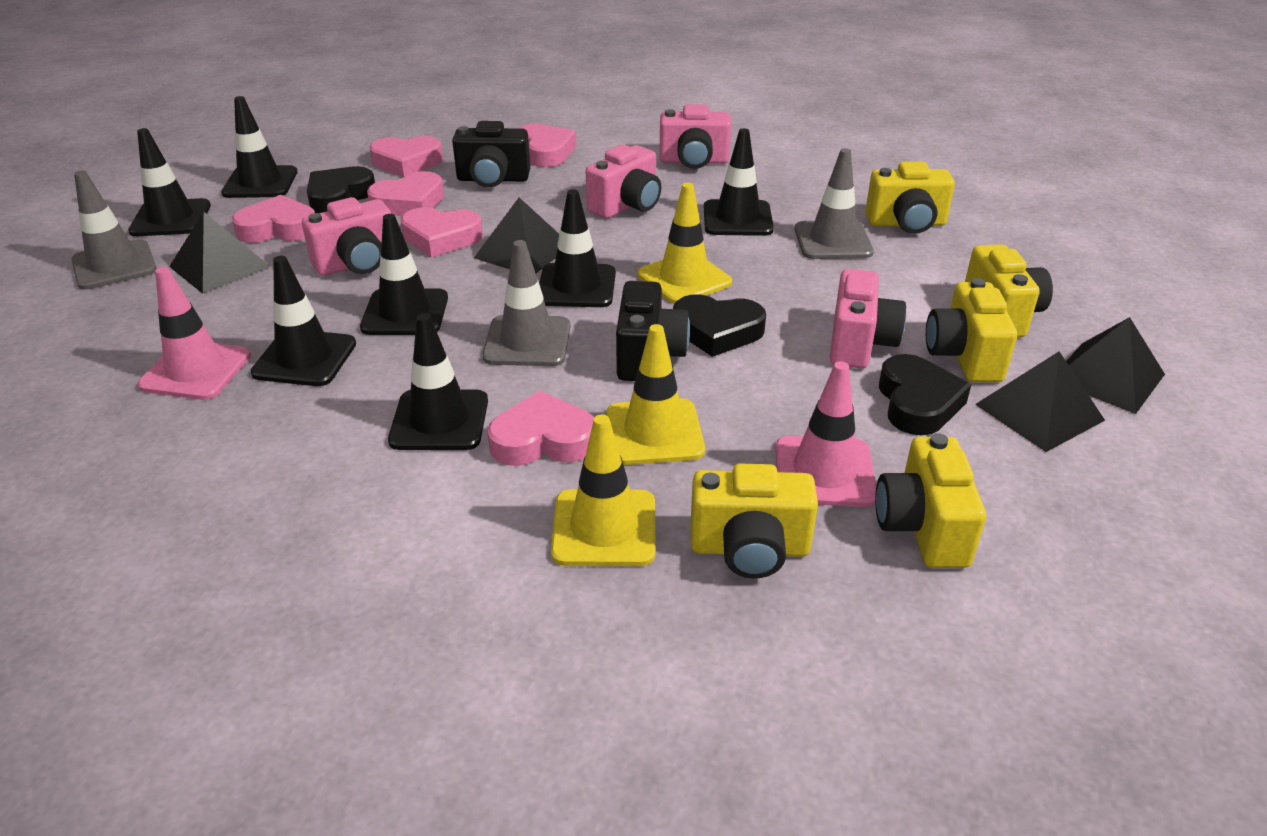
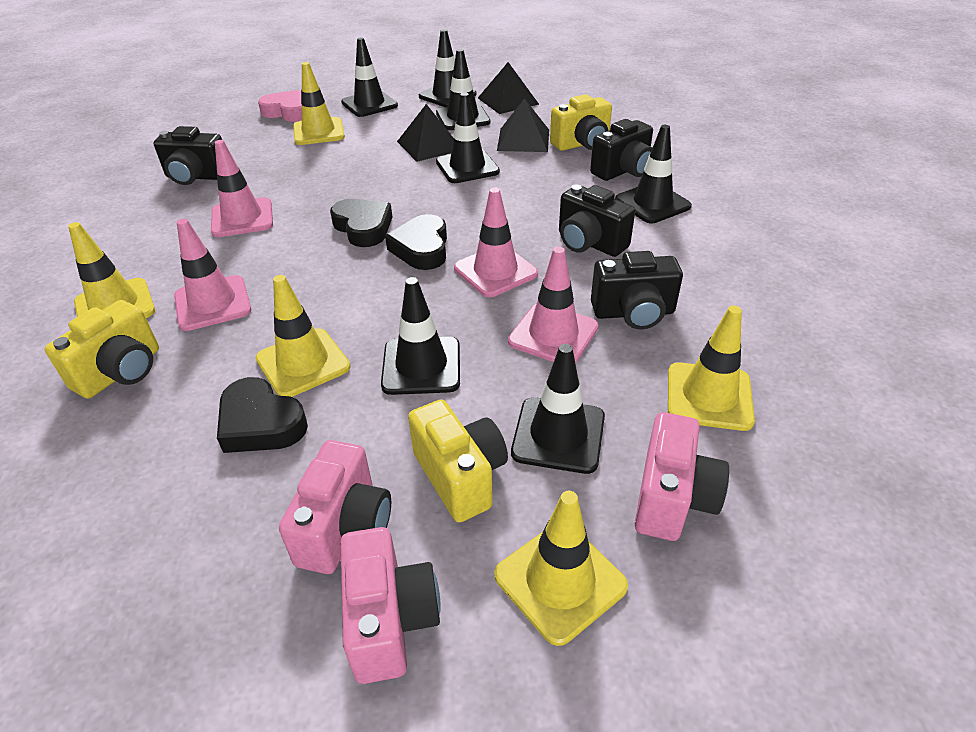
black camera: 2 -> 4
black pyramid: 4 -> 3
grey traffic cone: 3 -> 0
pink camera: 4 -> 3
pink heart: 6 -> 1
pink traffic cone: 2 -> 4
yellow camera: 5 -> 3
yellow traffic cone: 3 -> 5

